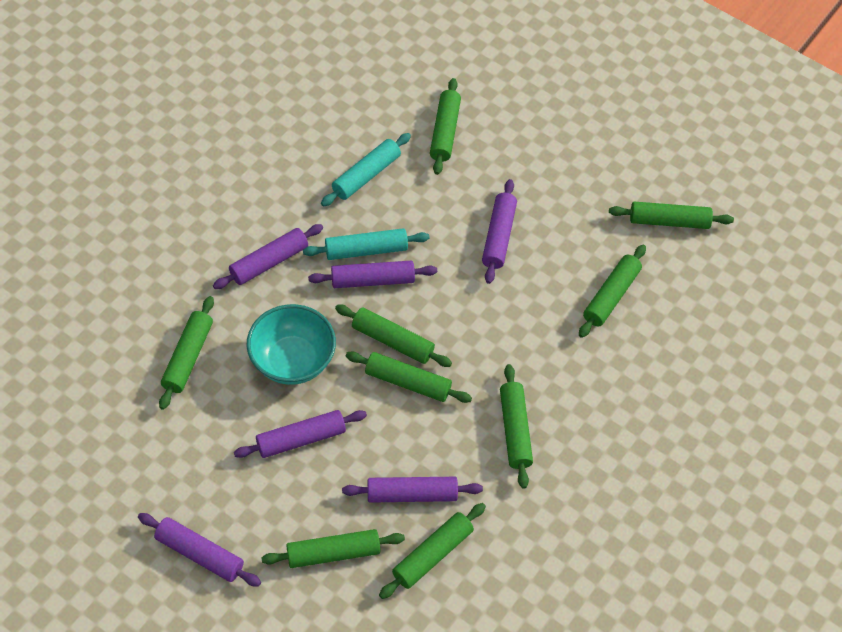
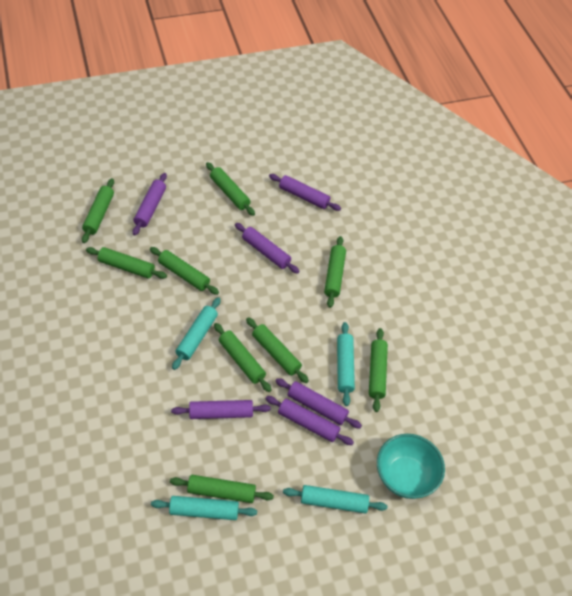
turquoise rolling pin: 2 -> 4

